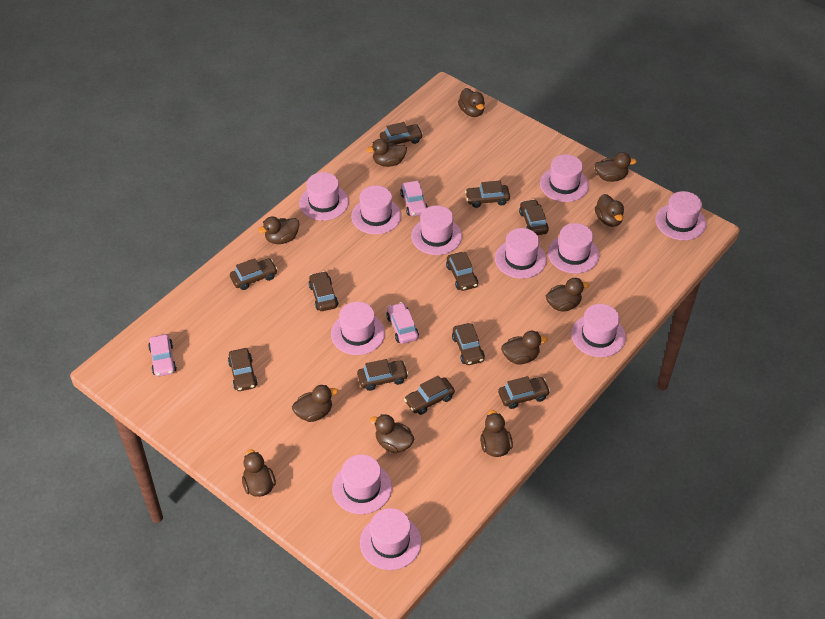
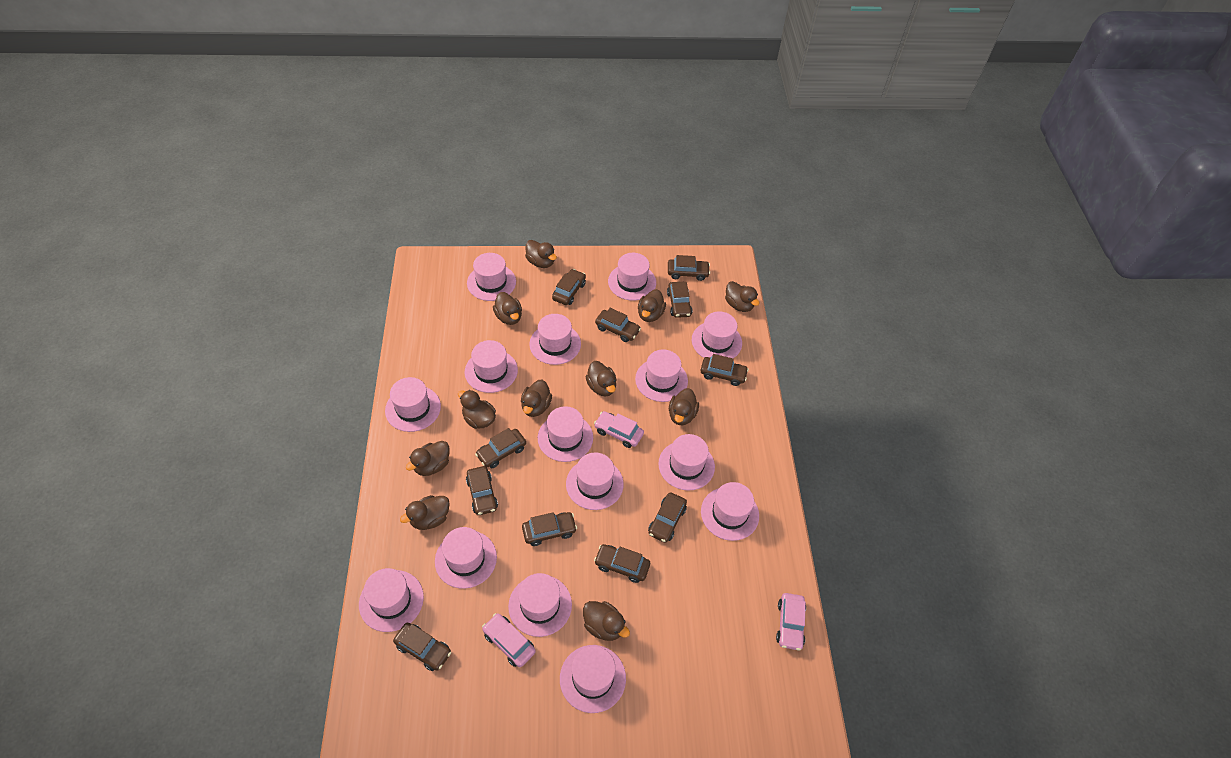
pink hat: 11 -> 15

